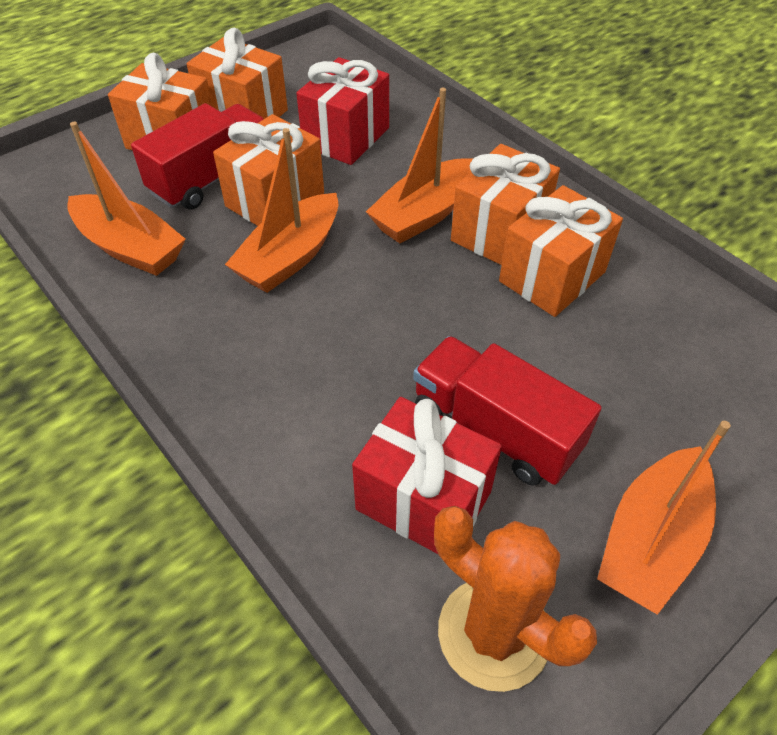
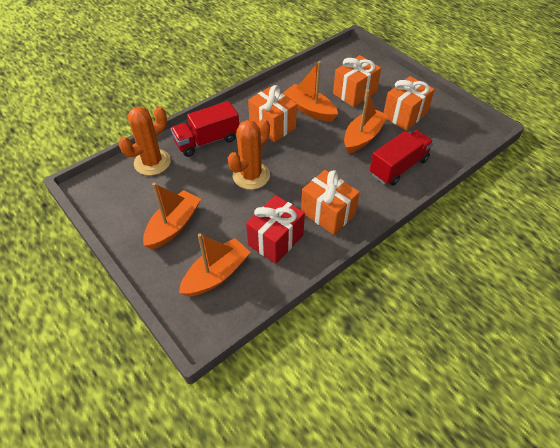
orange cactus: 1 -> 2
orange gift: 5 -> 4
red gift: 2 -> 1

